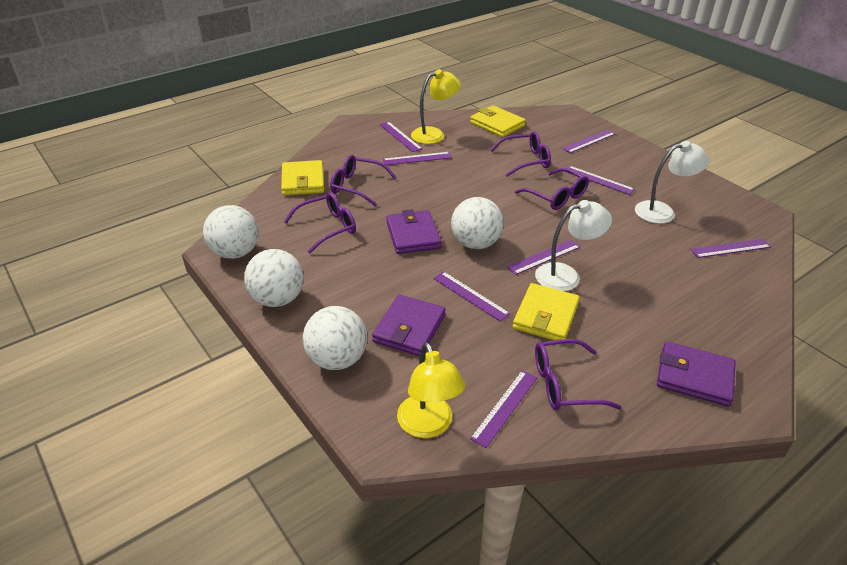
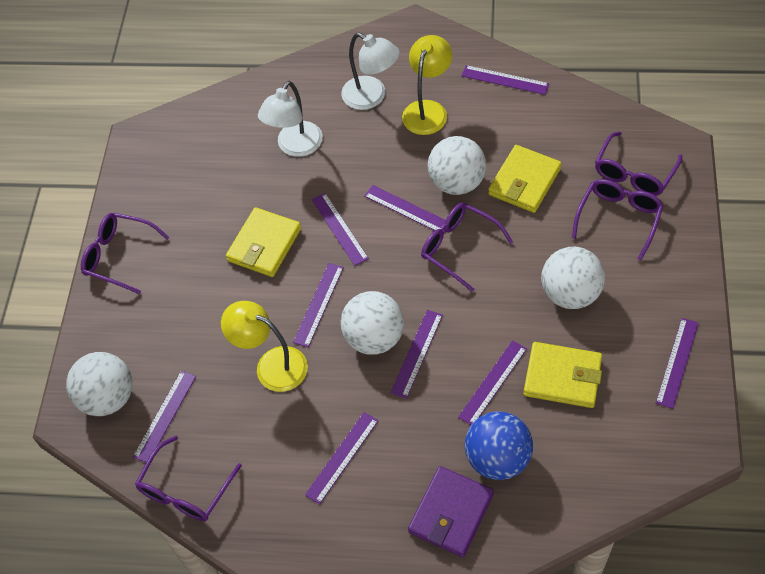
blue ball: 0 -> 1
purple ruler: 8 -> 9
purple wallet: 3 -> 1

